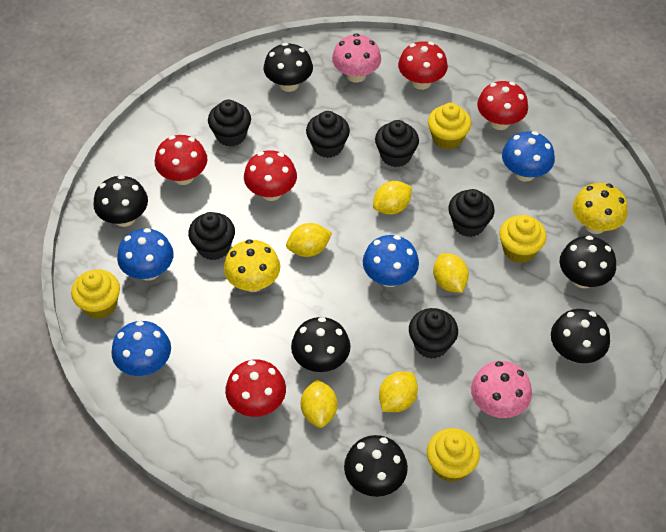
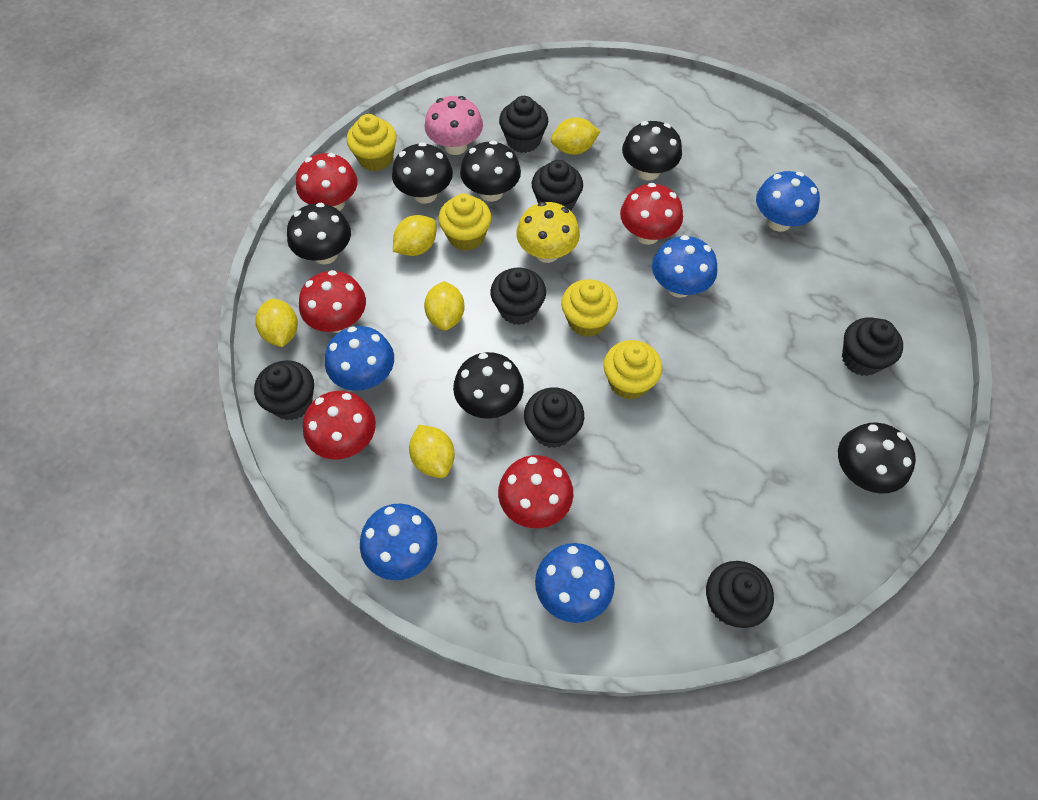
black cupcake: 6 -> 7
blue mushroom: 4 -> 5
pink mushroom: 2 -> 1
yellow mushroom: 2 -> 1

